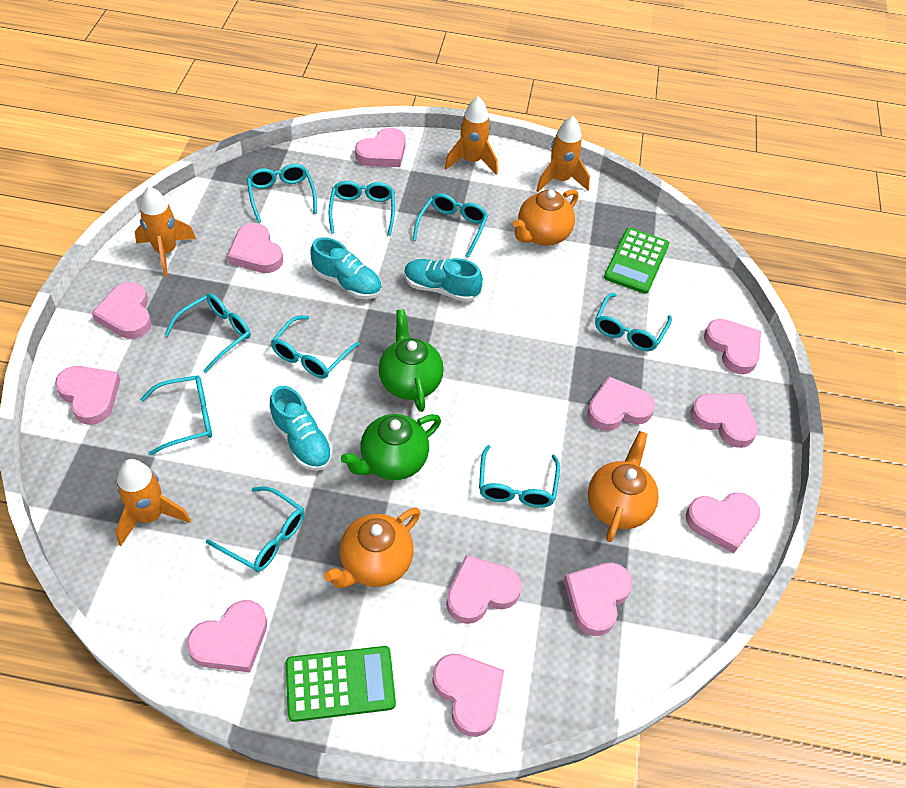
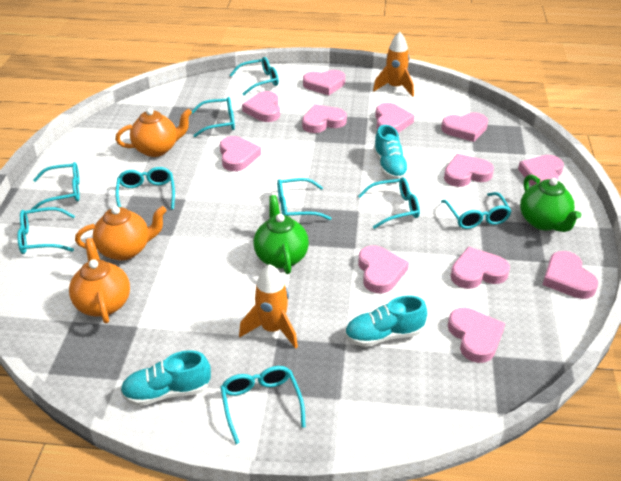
green calculator: 2 -> 0
orange rocket: 4 -> 2

